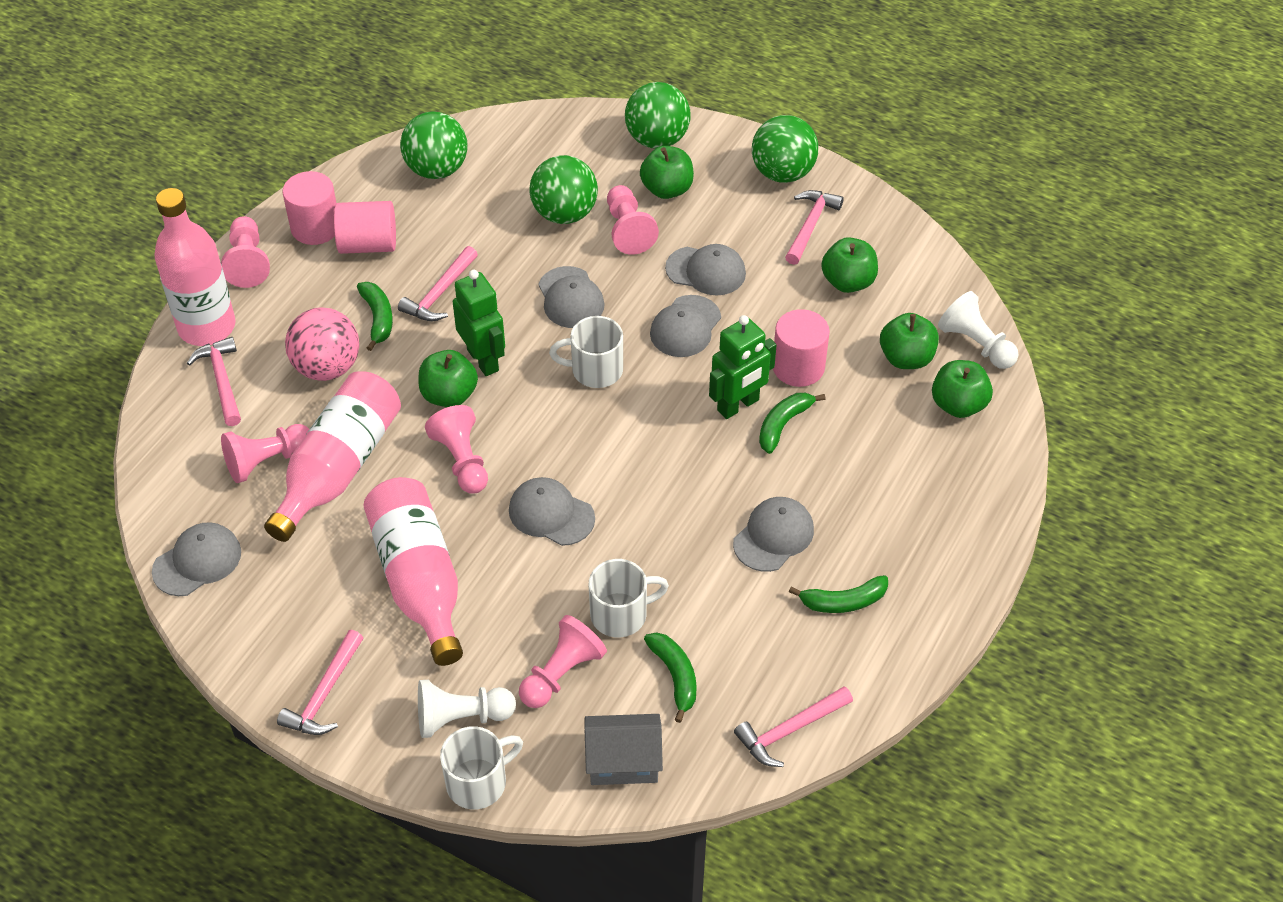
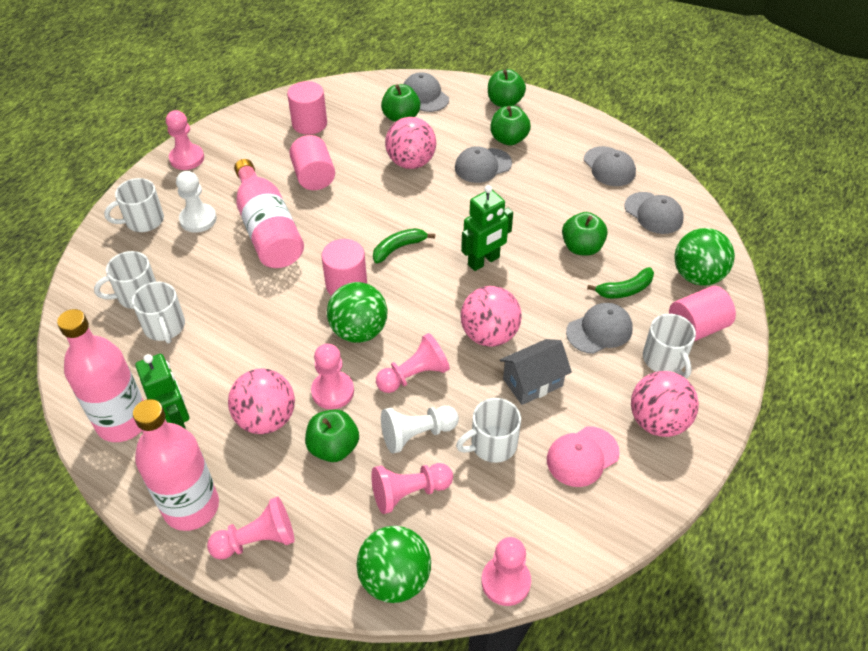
green ball: 4 -> 3
green banana: 4 -> 2
grey cap: 6 -> 5
pink ball: 1 -> 4
pink cap: 0 -> 1
pink cylinder: 3 -> 4
pink hammer: 5 -> 0
pink pawn: 5 -> 6
white mug: 3 -> 5

